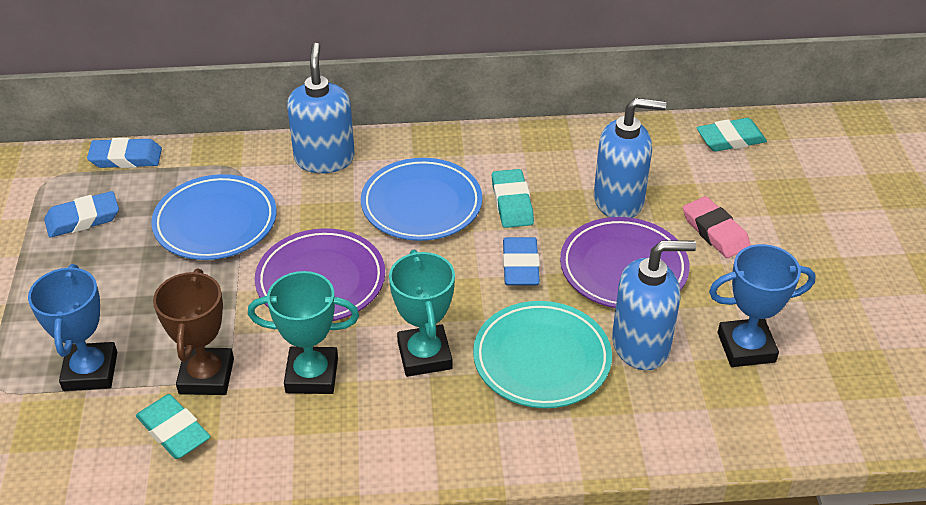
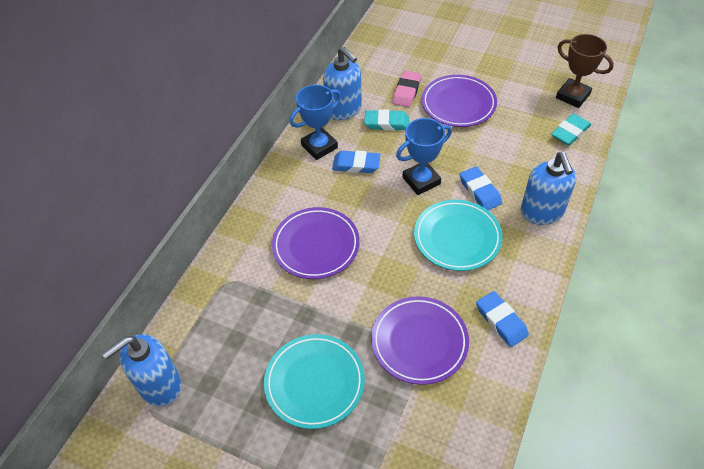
blue plate: 2 -> 0
purple plate: 2 -> 3
turquoise eraser: 3 -> 2
turquoise plate: 1 -> 2
turquoise trophy: 2 -> 0

